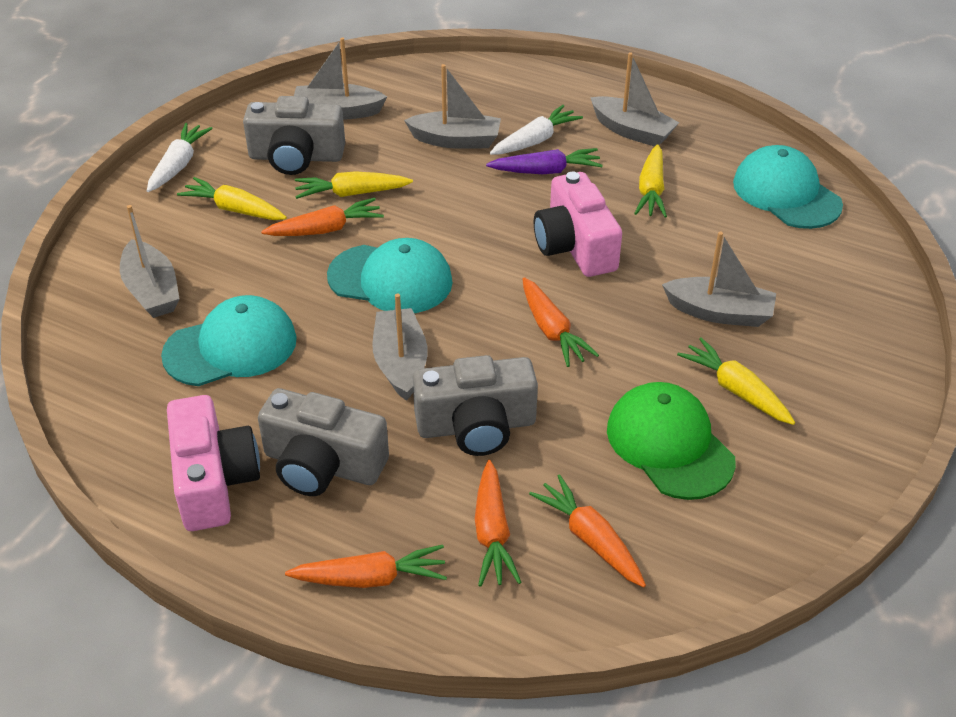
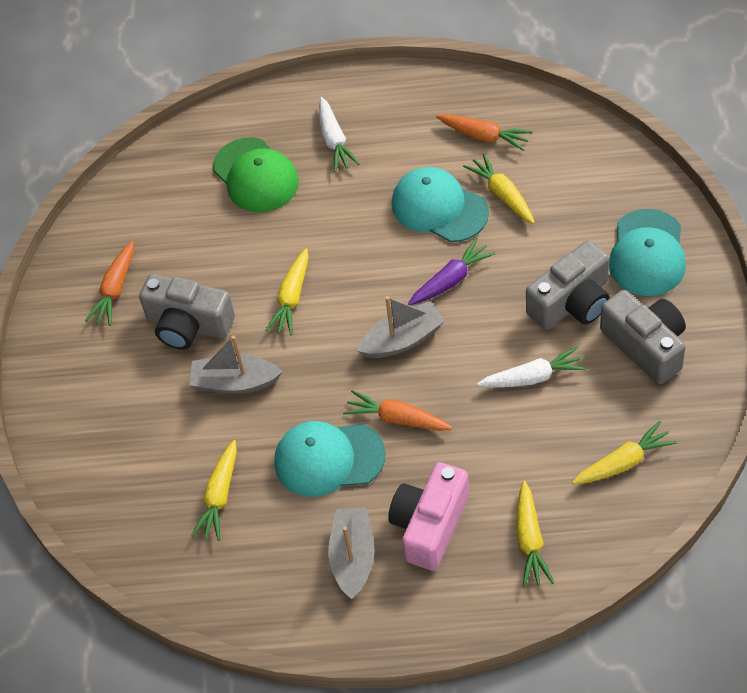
grey boat: 6 -> 3
orange carrot: 5 -> 3
pink camera: 2 -> 1
yellow carrot: 4 -> 5

